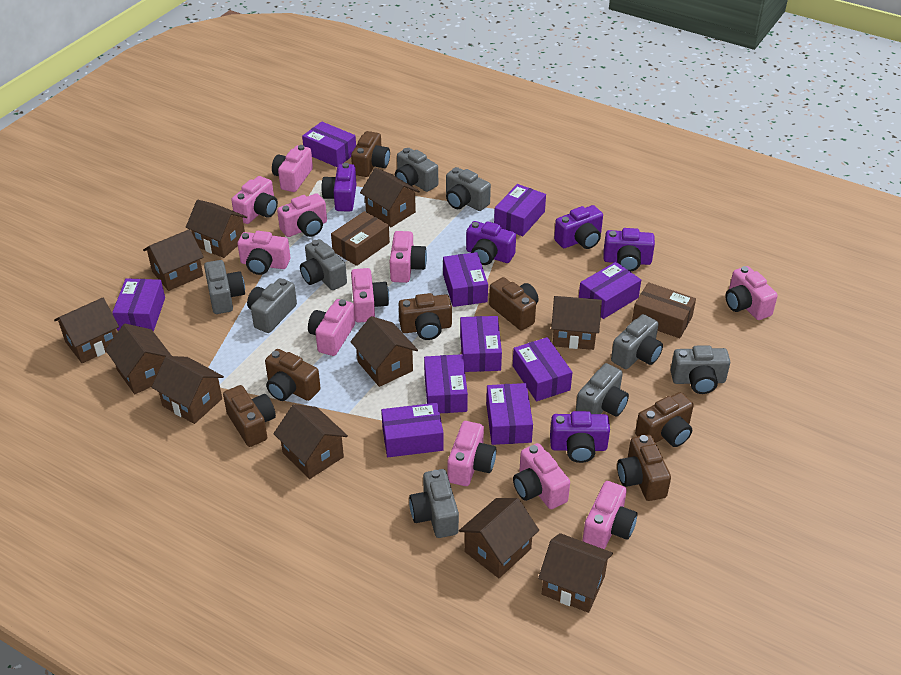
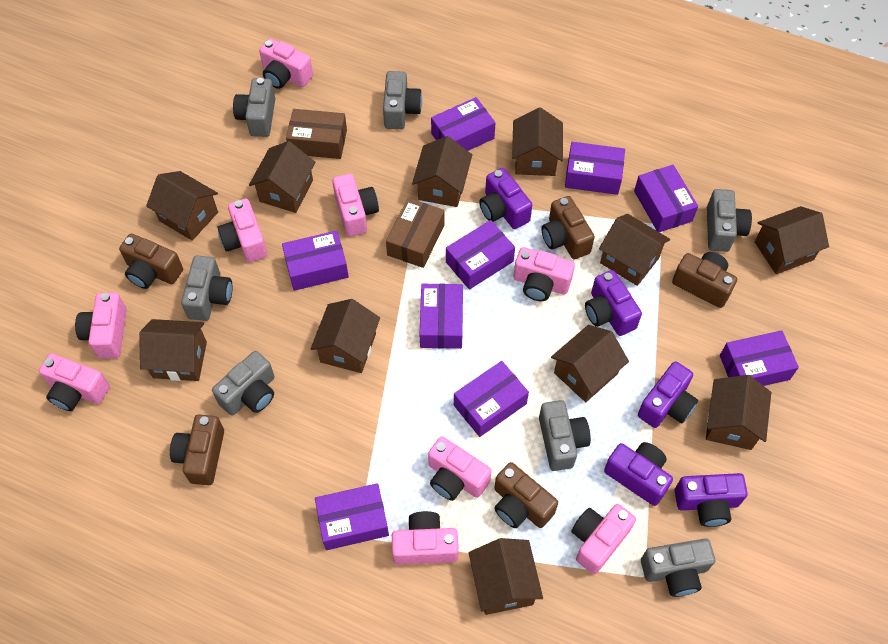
brown camera: 7 -> 5
grey camera: 9 -> 7
pink camera: 11 -> 9
purple box: 10 -> 9

